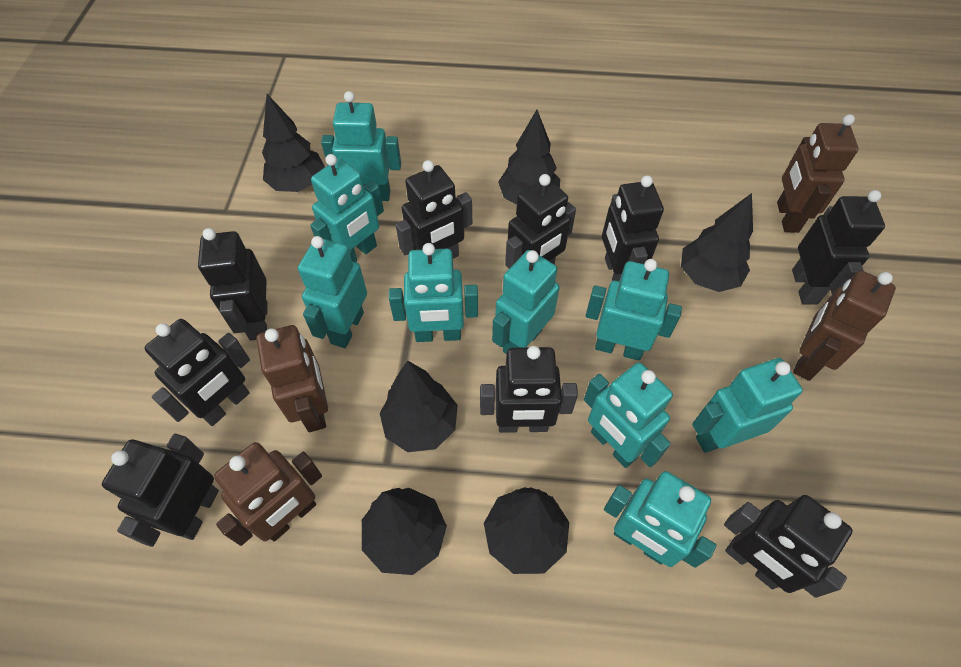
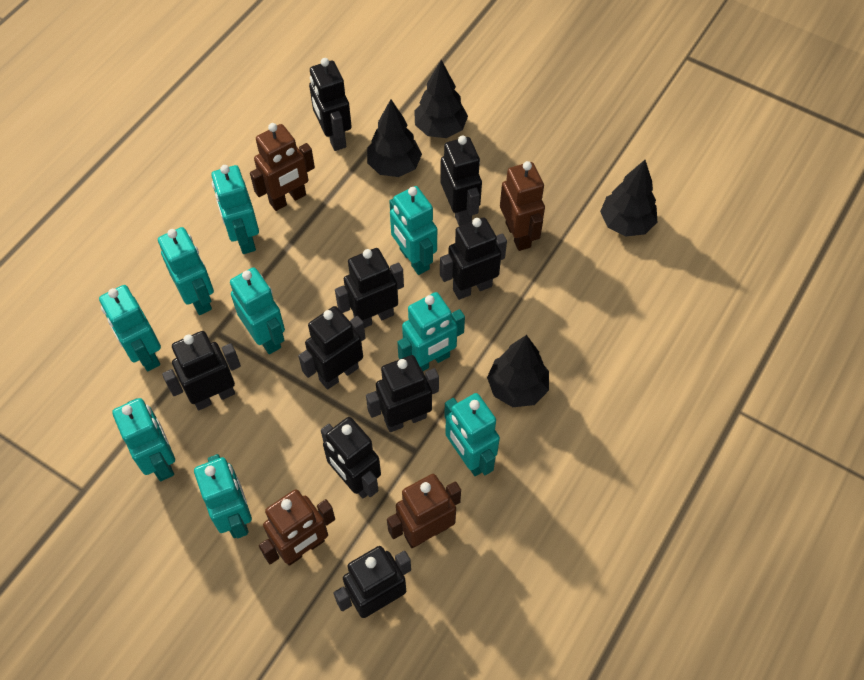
black tree: 6 -> 4

